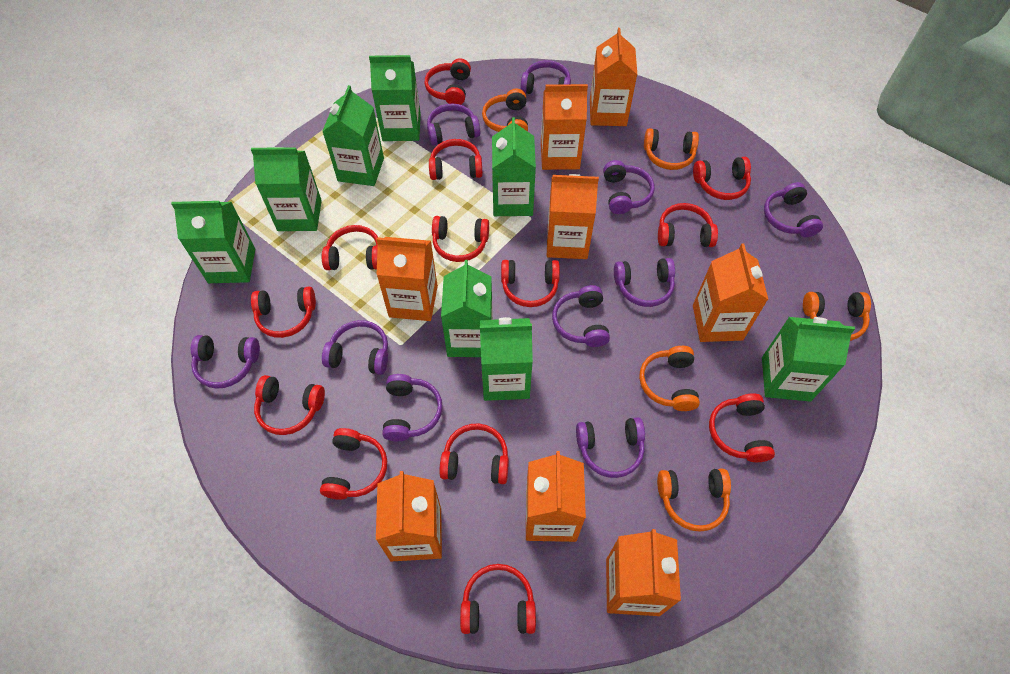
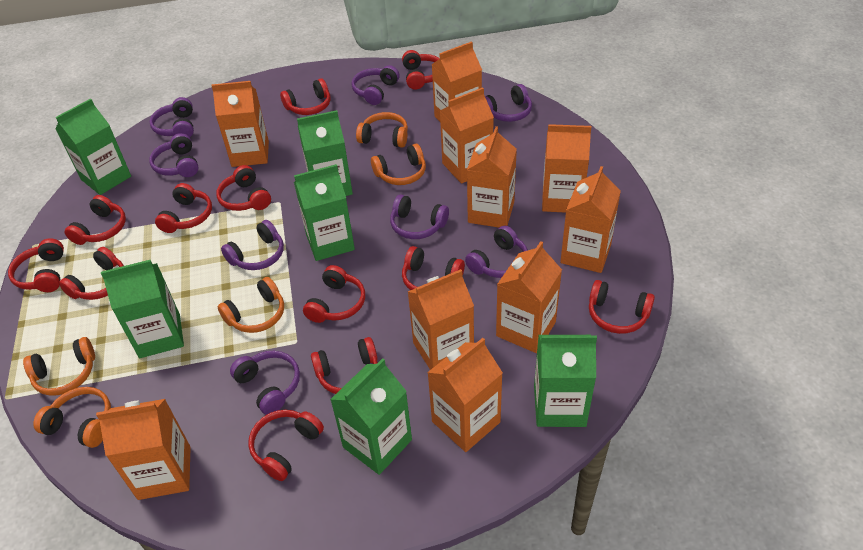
green carton: 8 -> 6
orange carton: 8 -> 10
purple headphones: 10 -> 8
red headphones: 13 -> 12

